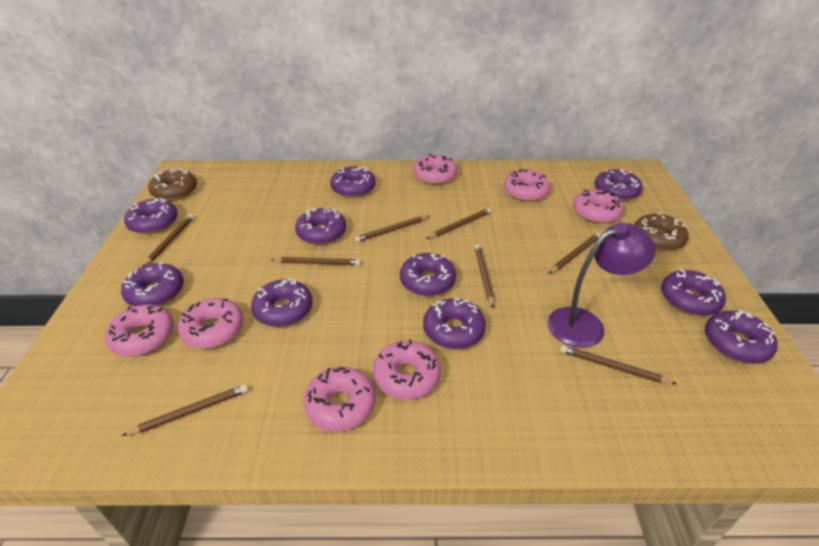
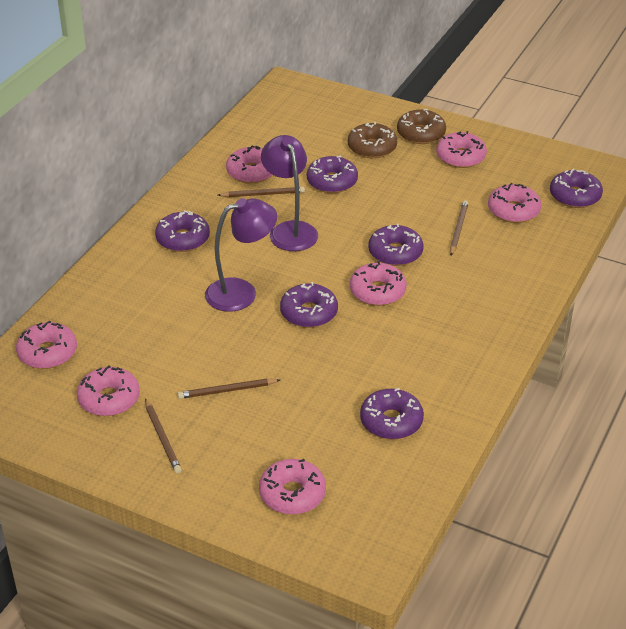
brown pencil: 8 -> 4
purple donut: 10 -> 6
purple lamp: 1 -> 2

